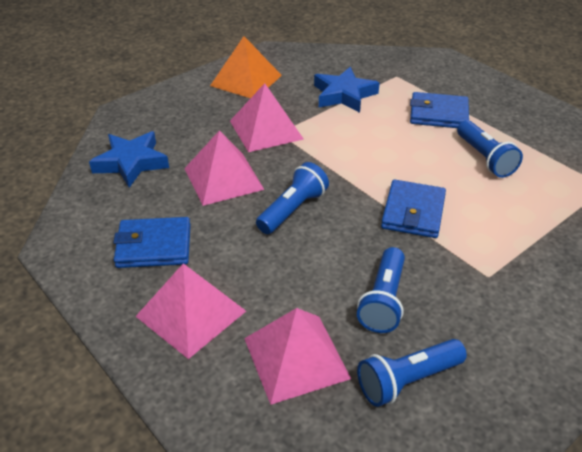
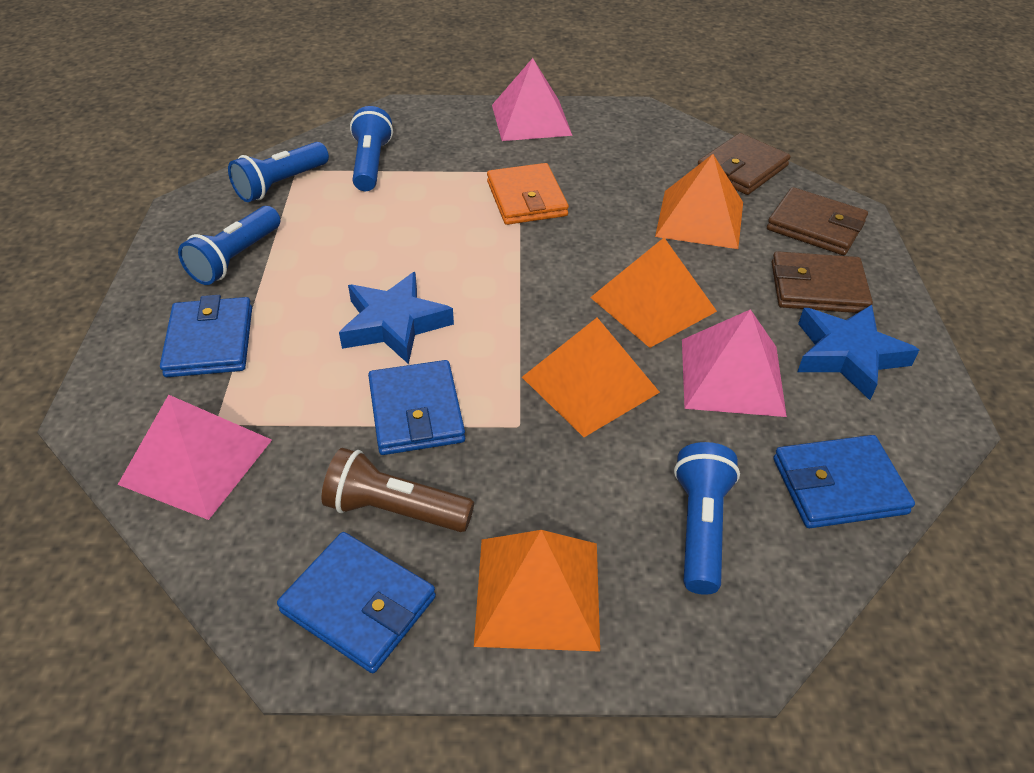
blue wallet: 3 -> 4
brown flashlight: 0 -> 1
brown wallet: 0 -> 3
orange pyramid: 1 -> 4
orange wallet: 0 -> 1
pink pyramid: 4 -> 3

